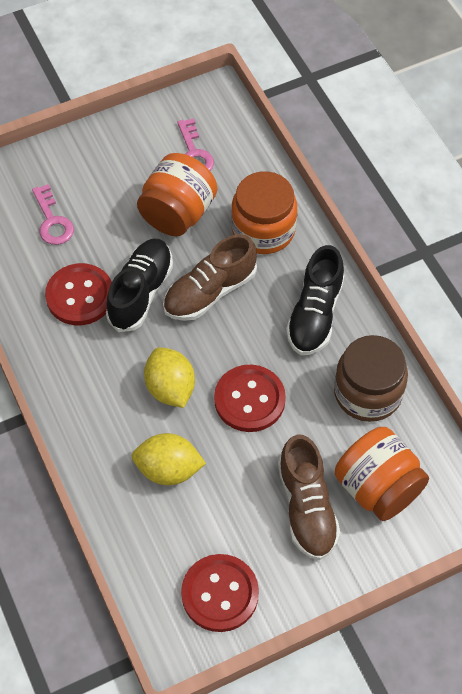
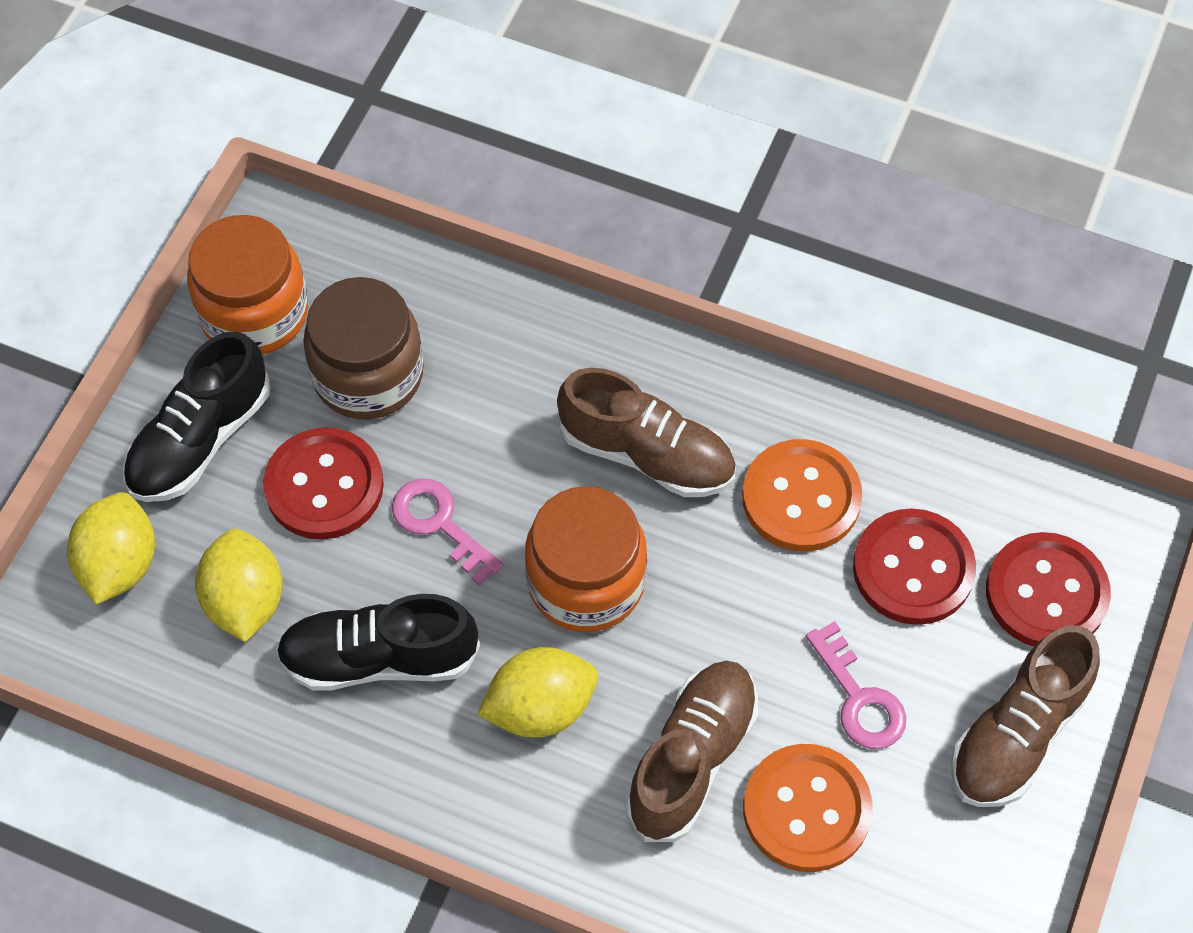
brown shoe: 2 -> 3
orange button: 0 -> 2
orange jar: 3 -> 2
yellow lemon: 2 -> 3

